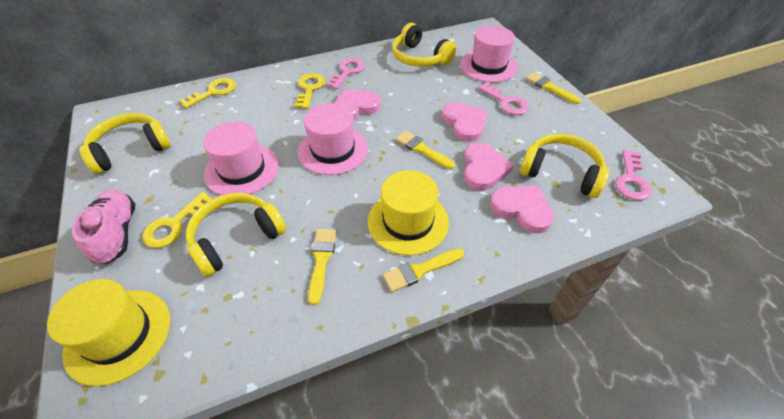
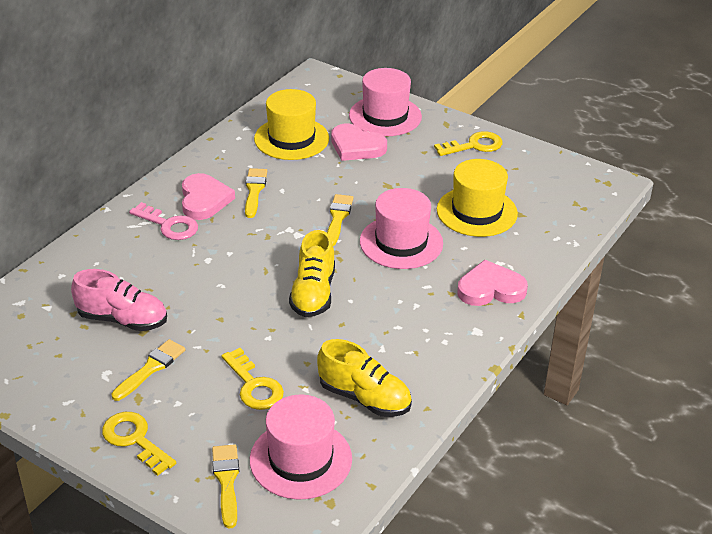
pink heart: 4 -> 3
pink key: 3 -> 1
yellow headphones: 4 -> 0
yellow shoe: 0 -> 2

